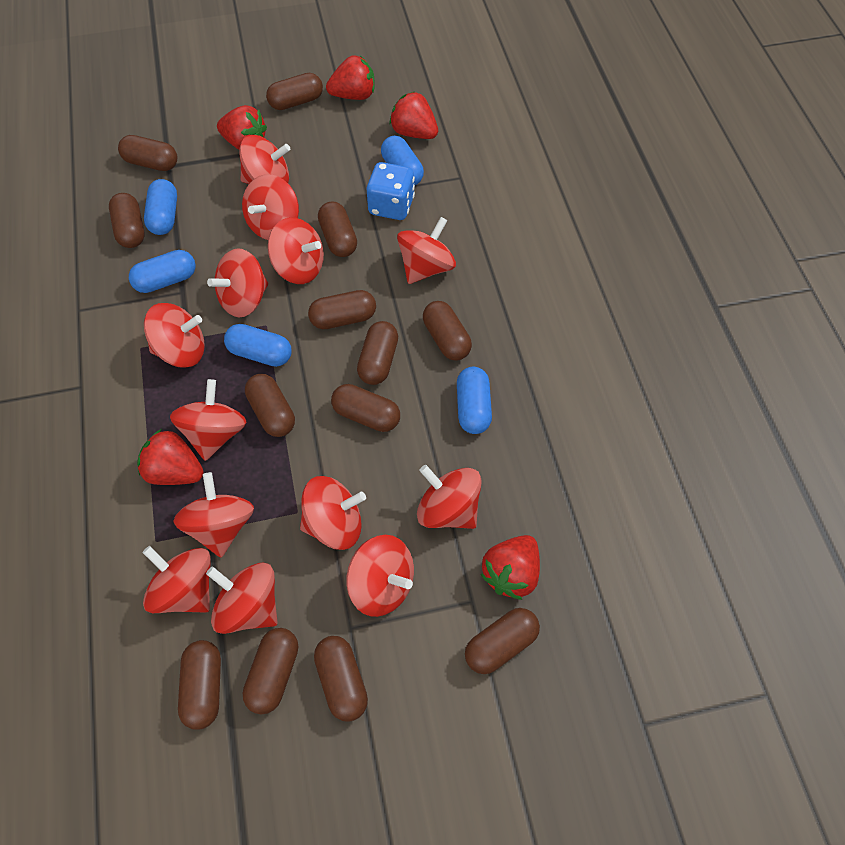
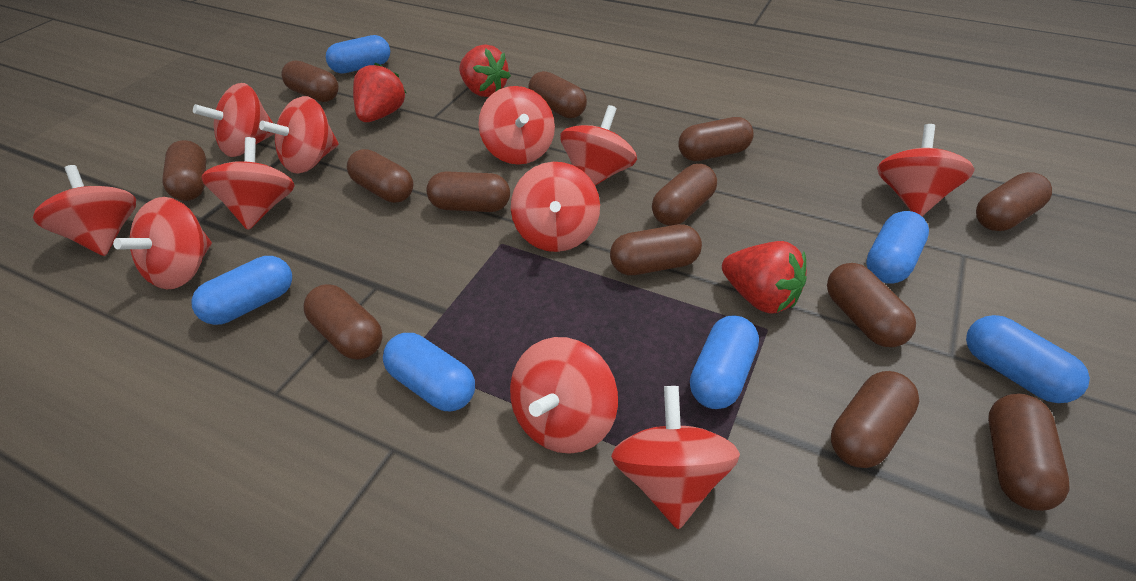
blue capsule: 5 -> 6
blue dice: 1 -> 0
red spinning top: 13 -> 11
red strawberry: 5 -> 3

